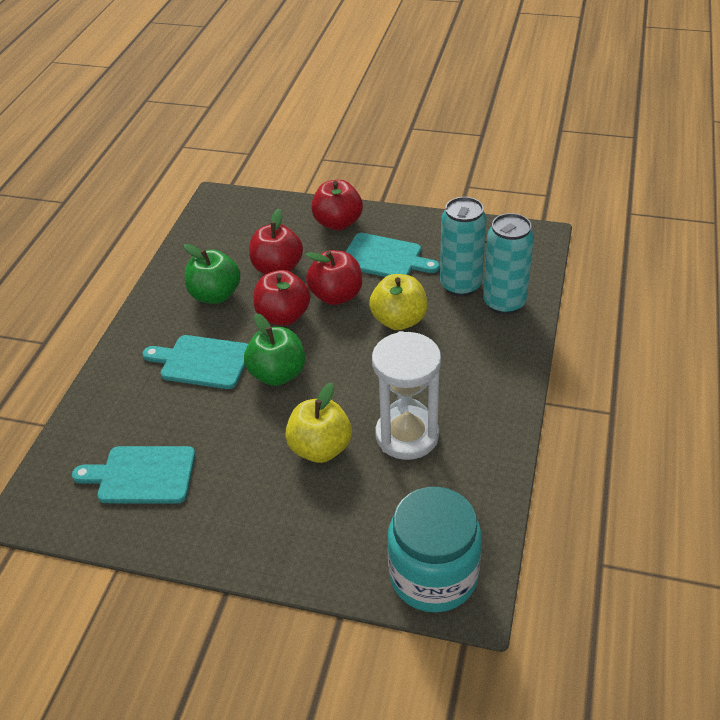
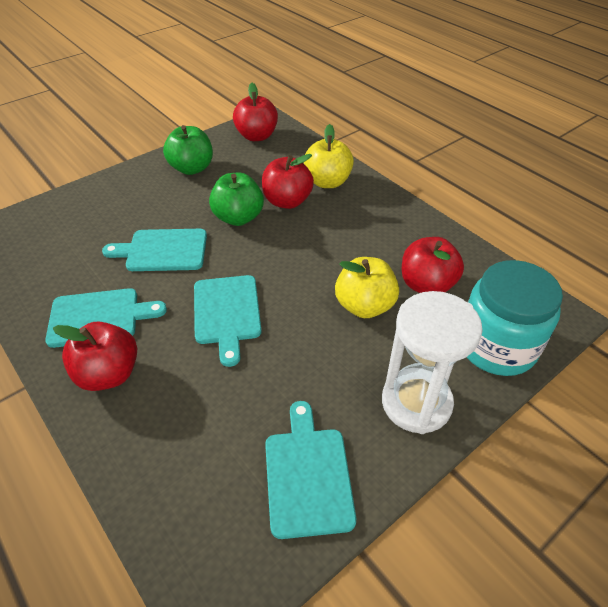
turquoise can: 2 -> 0
turquoise cutting board: 3 -> 4

